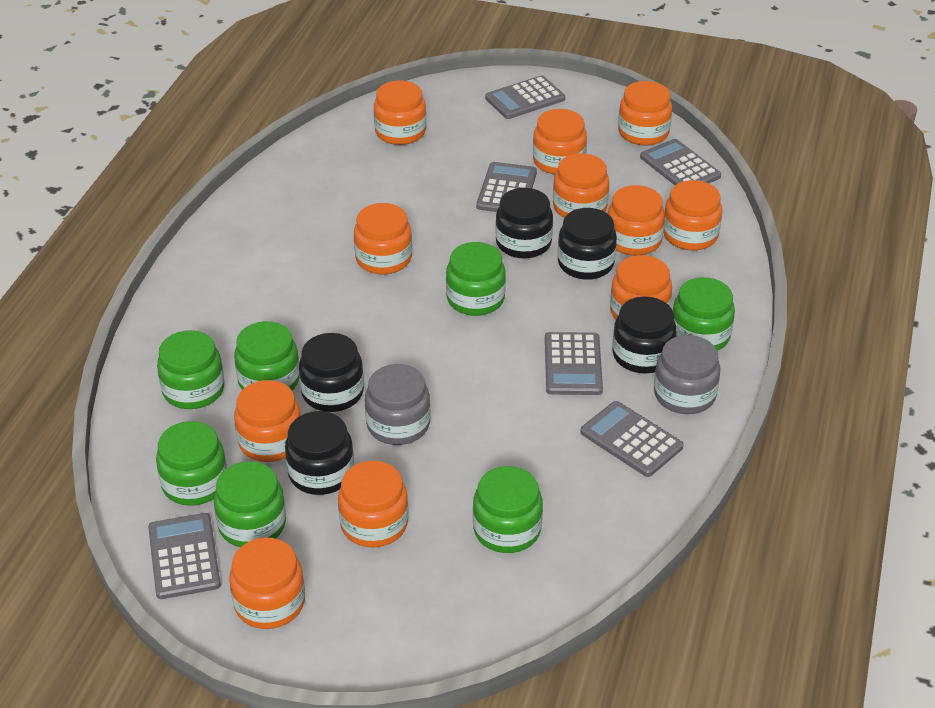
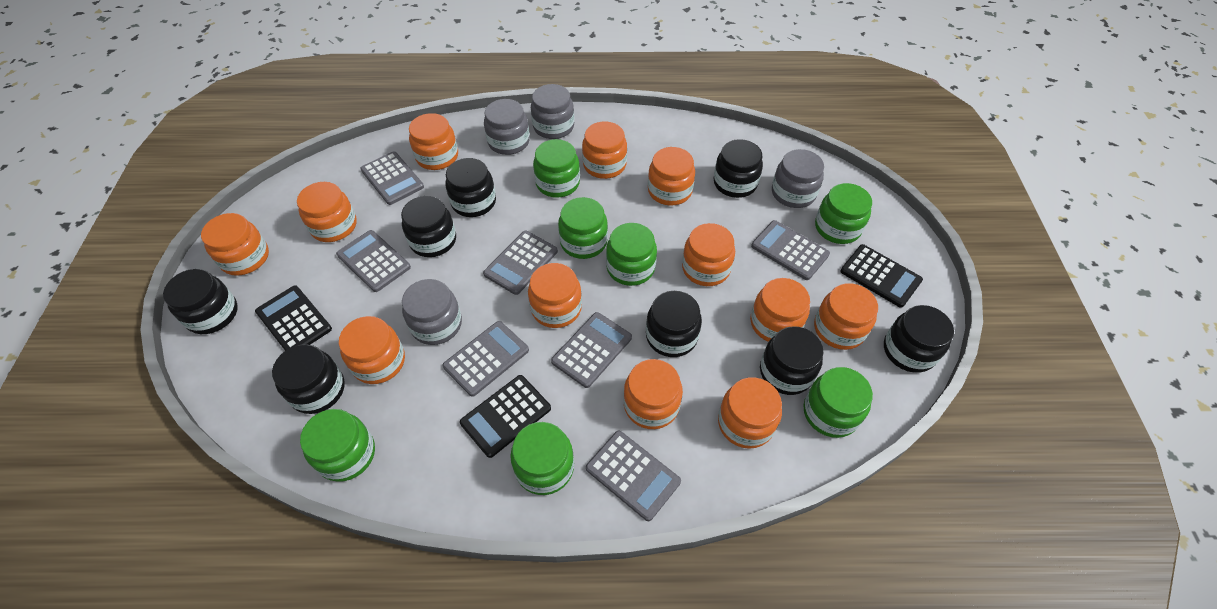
black calculator: 0 -> 3
black jar: 5 -> 8
grey calculator: 6 -> 7
grey jar: 2 -> 4
orange jar: 11 -> 12

